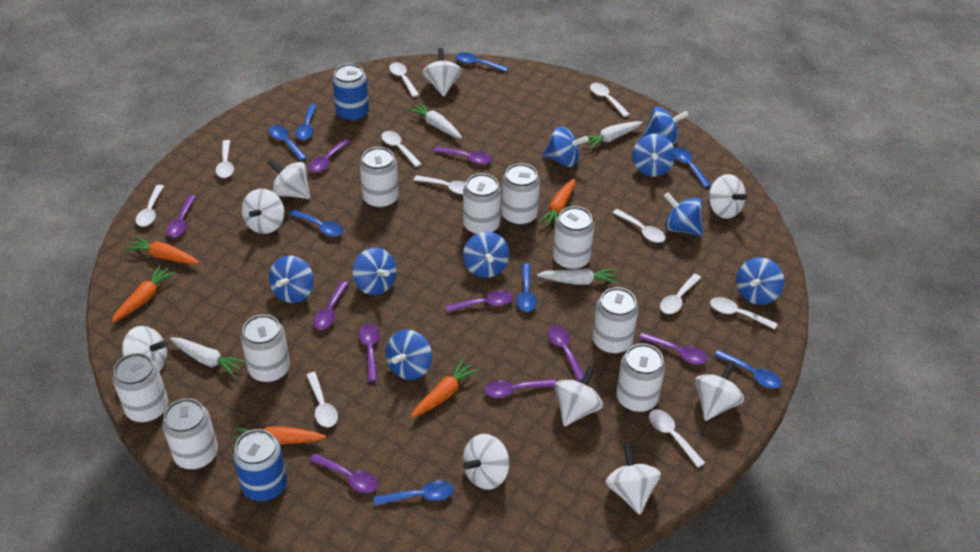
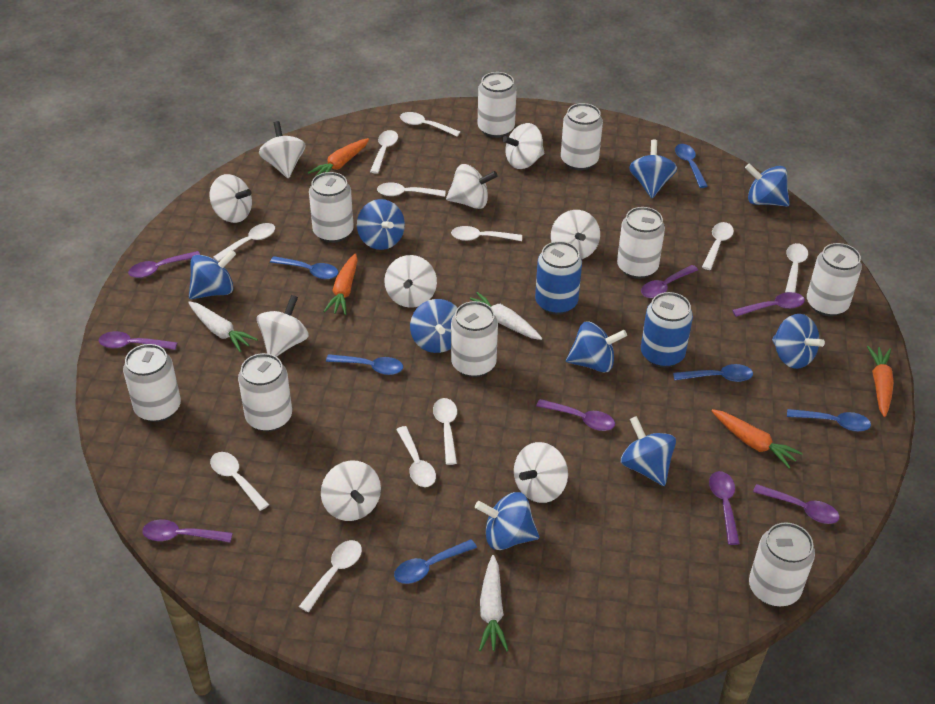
blue spoon: 8 -> 6
orange carrot: 5 -> 4
purple spoon: 10 -> 8
white carrot: 4 -> 3

